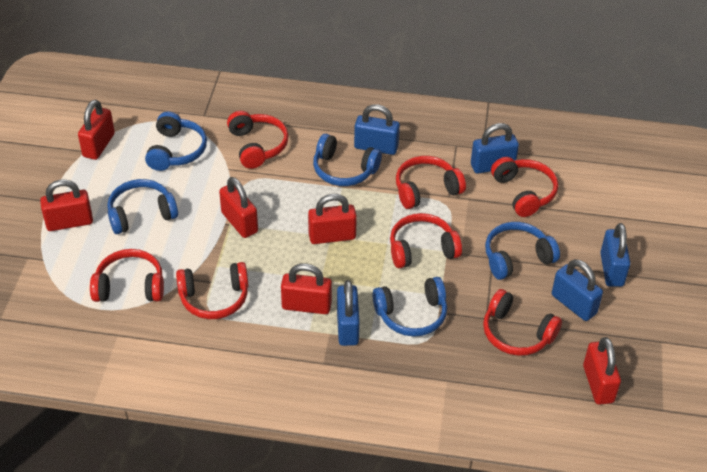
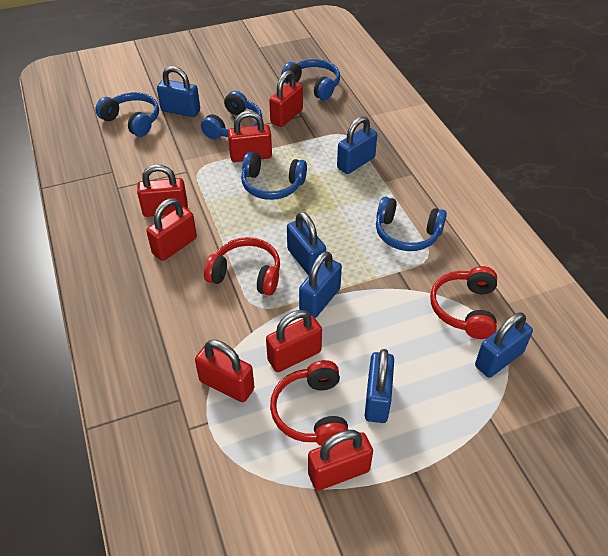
blue padlock: 5 -> 6
red headphones: 7 -> 3
red padlock: 6 -> 7

